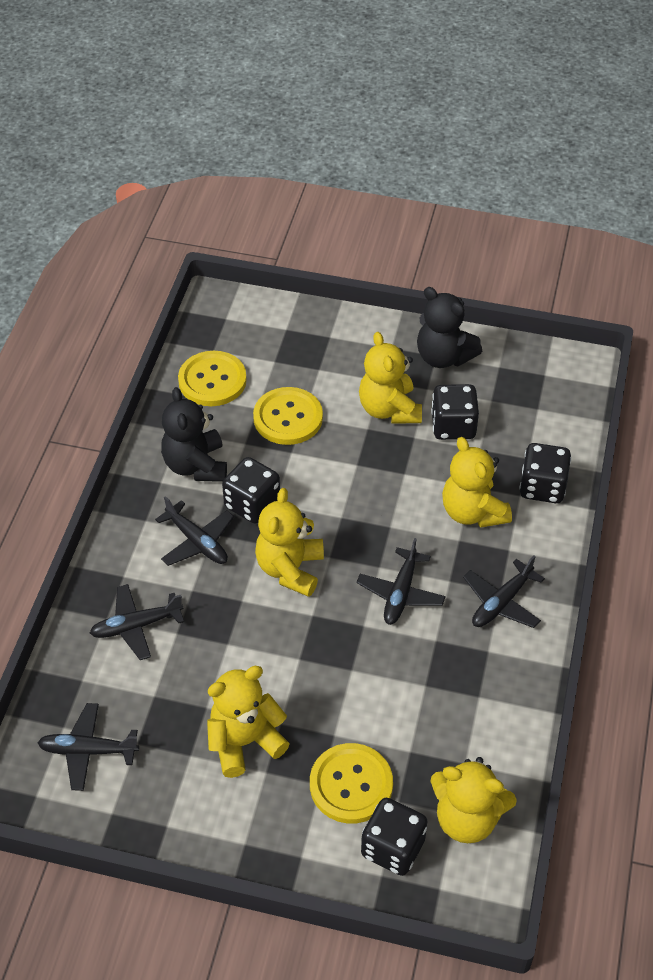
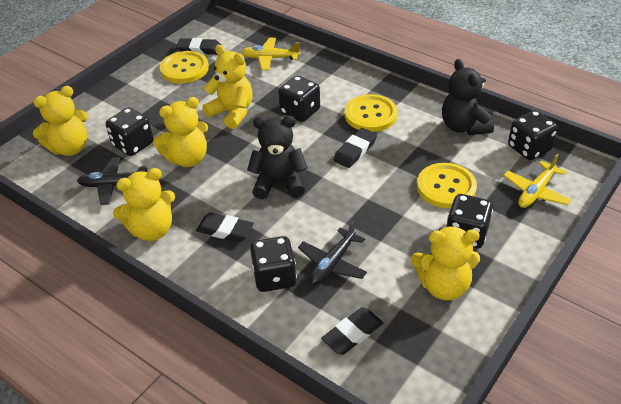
black dice: 4 -> 5
black eraser: 0 -> 4
black plane: 5 -> 2
yellow plane: 0 -> 2

